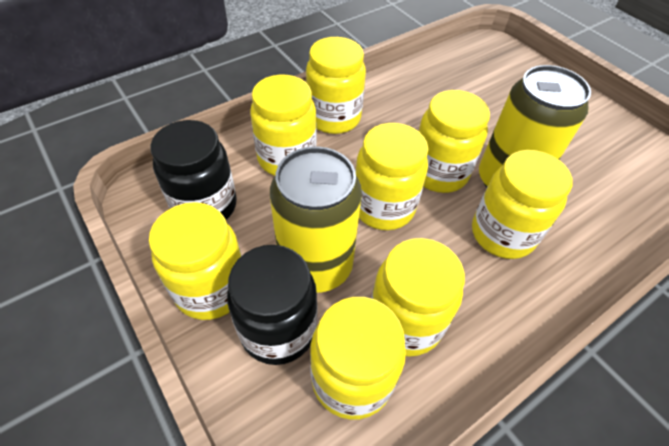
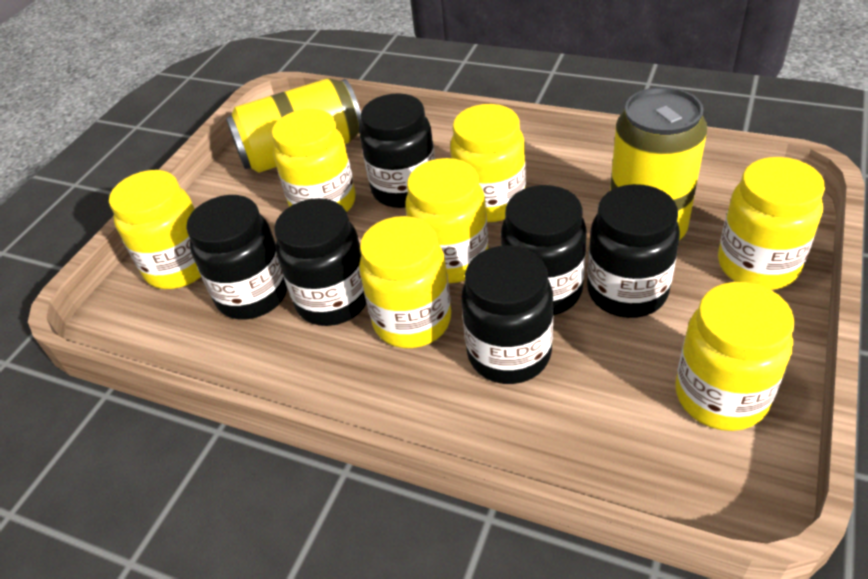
black jar: 2 -> 6
yellow jar: 8 -> 7

